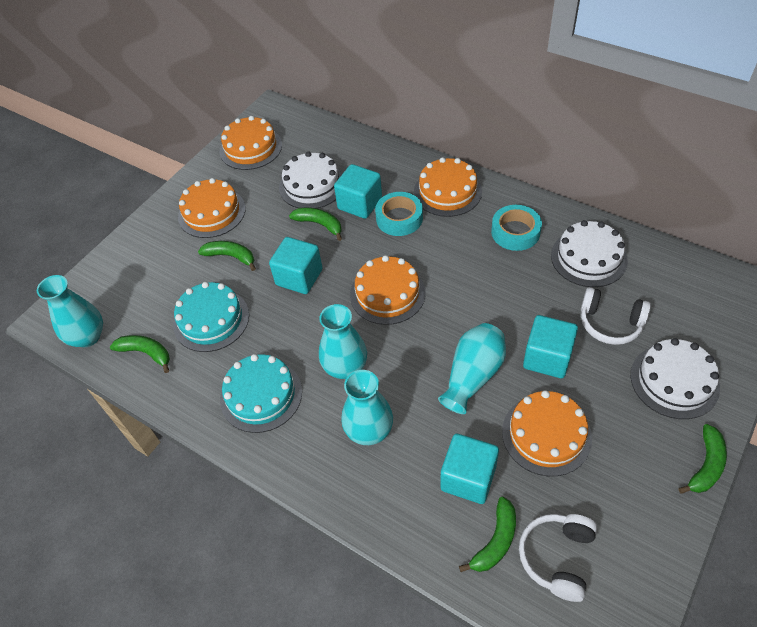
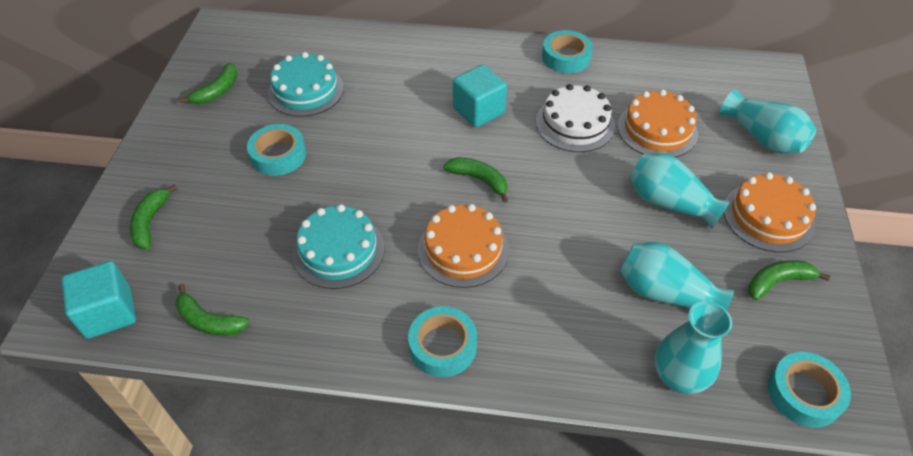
orange cake: 5 -> 3
turquoise cube: 4 -> 2
turquoise tape: 2 -> 4
white cake: 3 -> 1
white headphones: 2 -> 0

